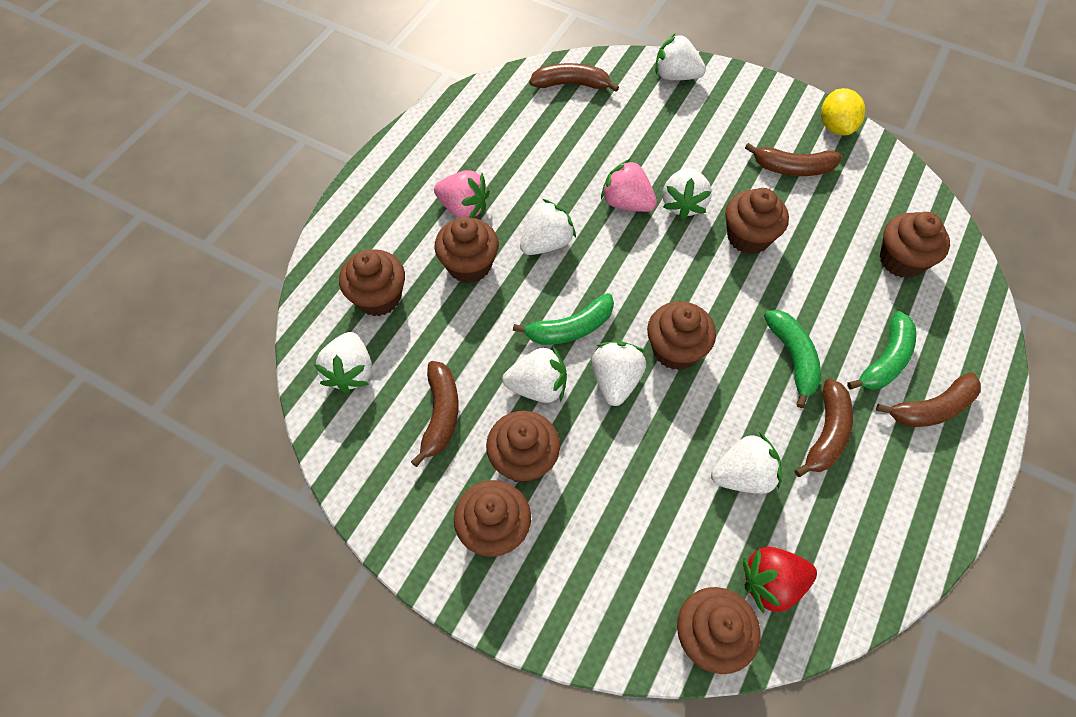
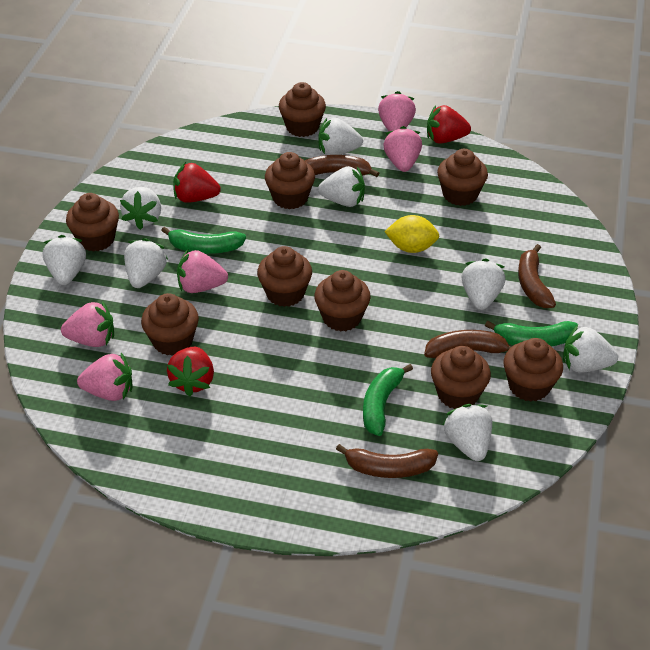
brown banana: 5 -> 4
brown cupcake: 8 -> 9
pink strawberry: 2 -> 5
red strawberry: 1 -> 3
white strawberry: 7 -> 8

